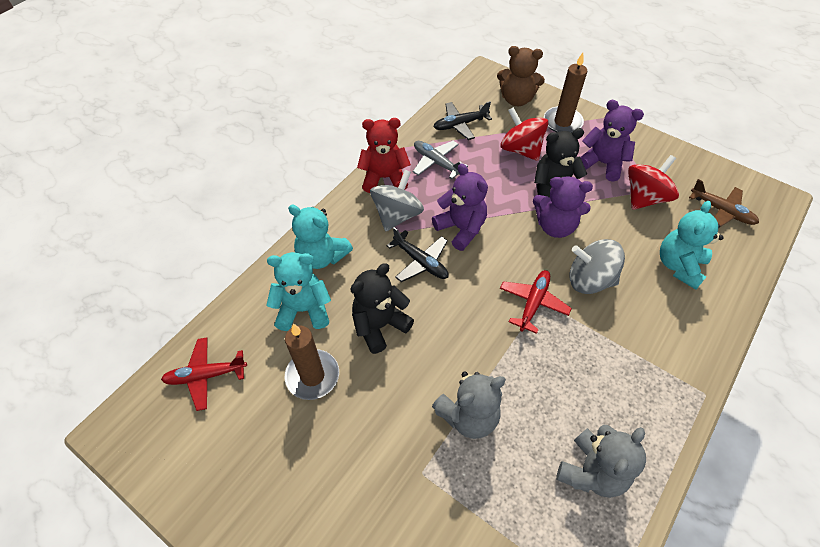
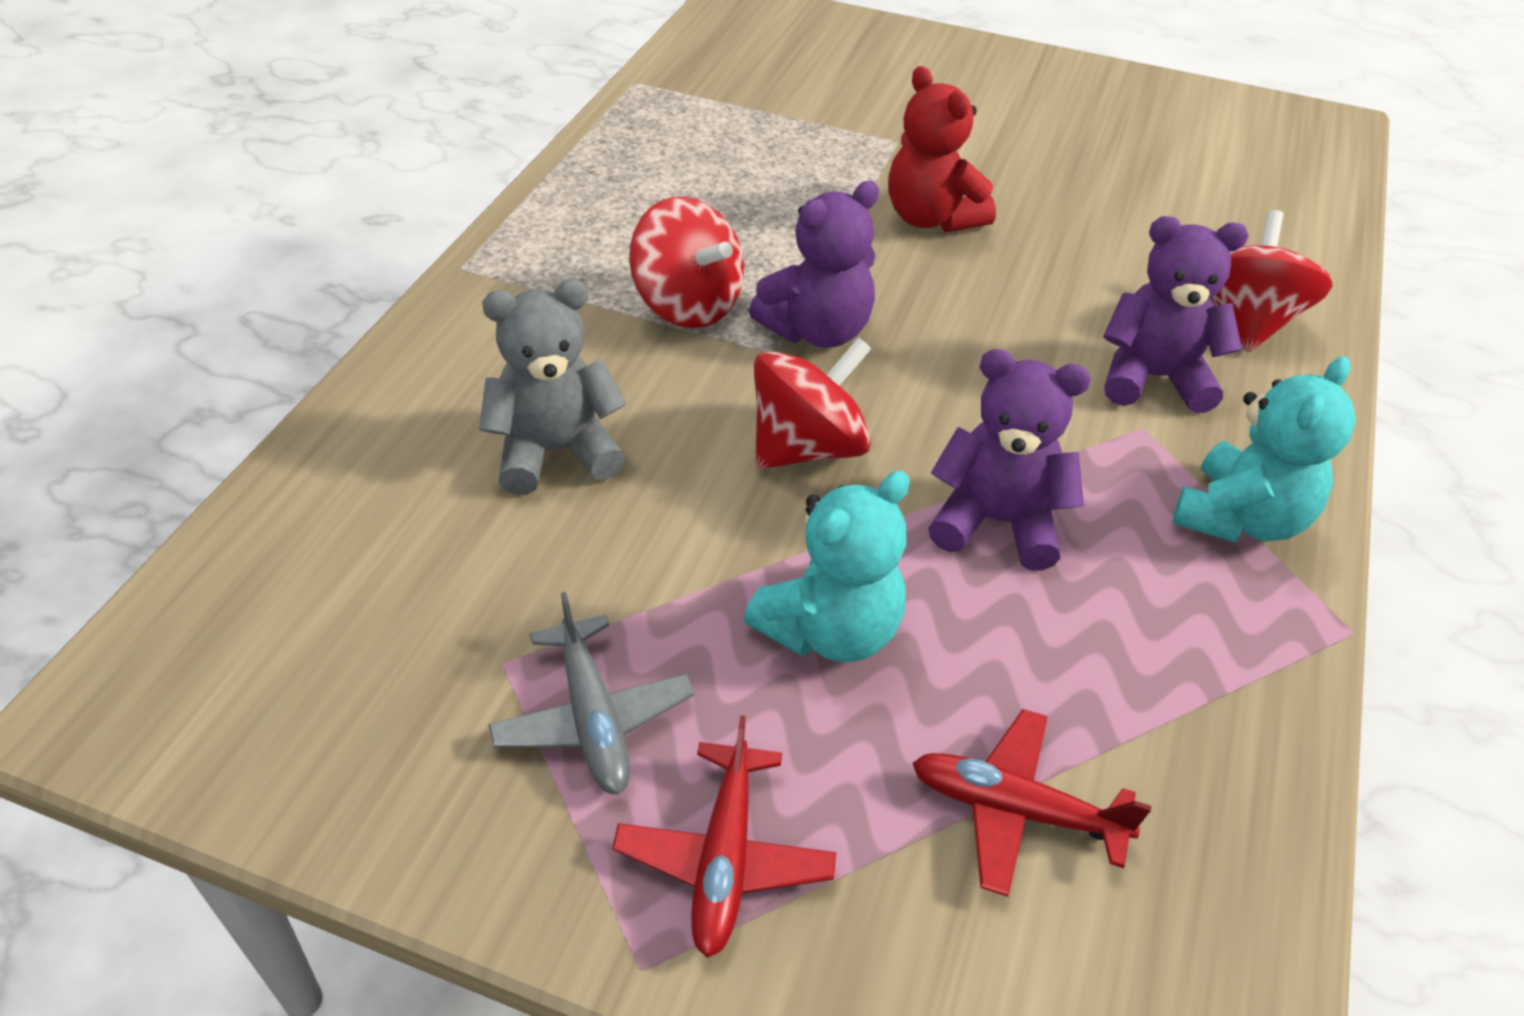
black plane: 2 -> 0
black teddy bear: 2 -> 0
brown candle: 2 -> 0
brown plane: 1 -> 0
brown teddy bear: 1 -> 0
grey spinning top: 2 -> 0
grey teddy bear: 2 -> 1
red spinning top: 2 -> 3
turquoise teddy bear: 3 -> 2

